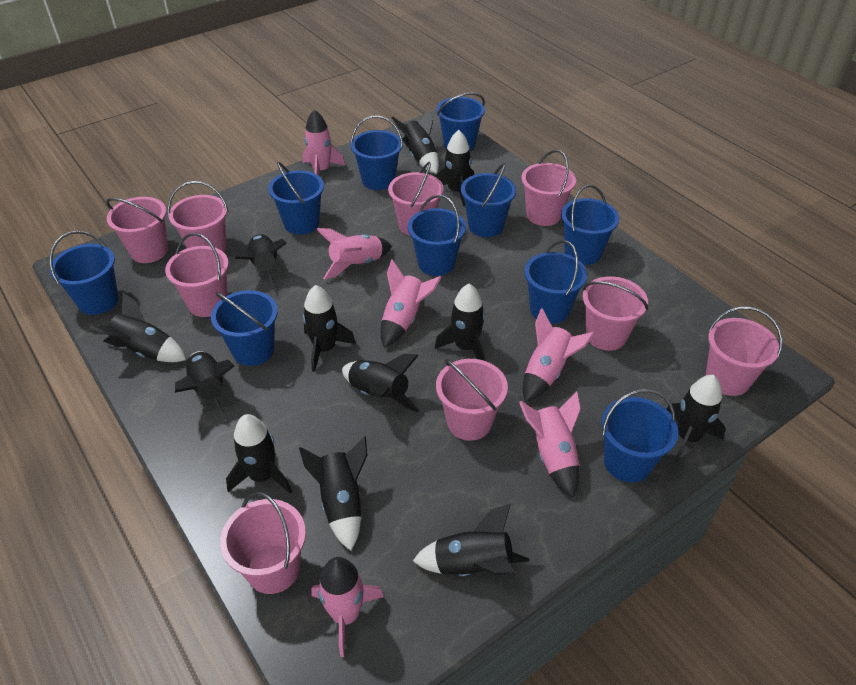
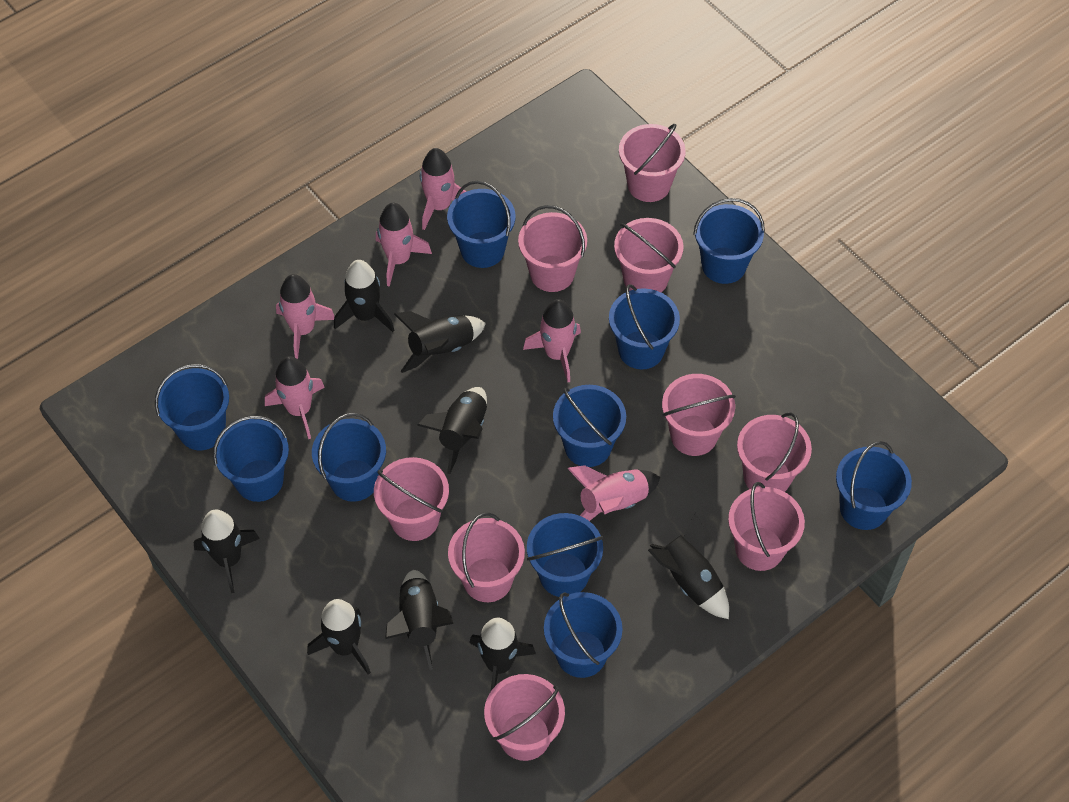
black rocket: 12 -> 8

